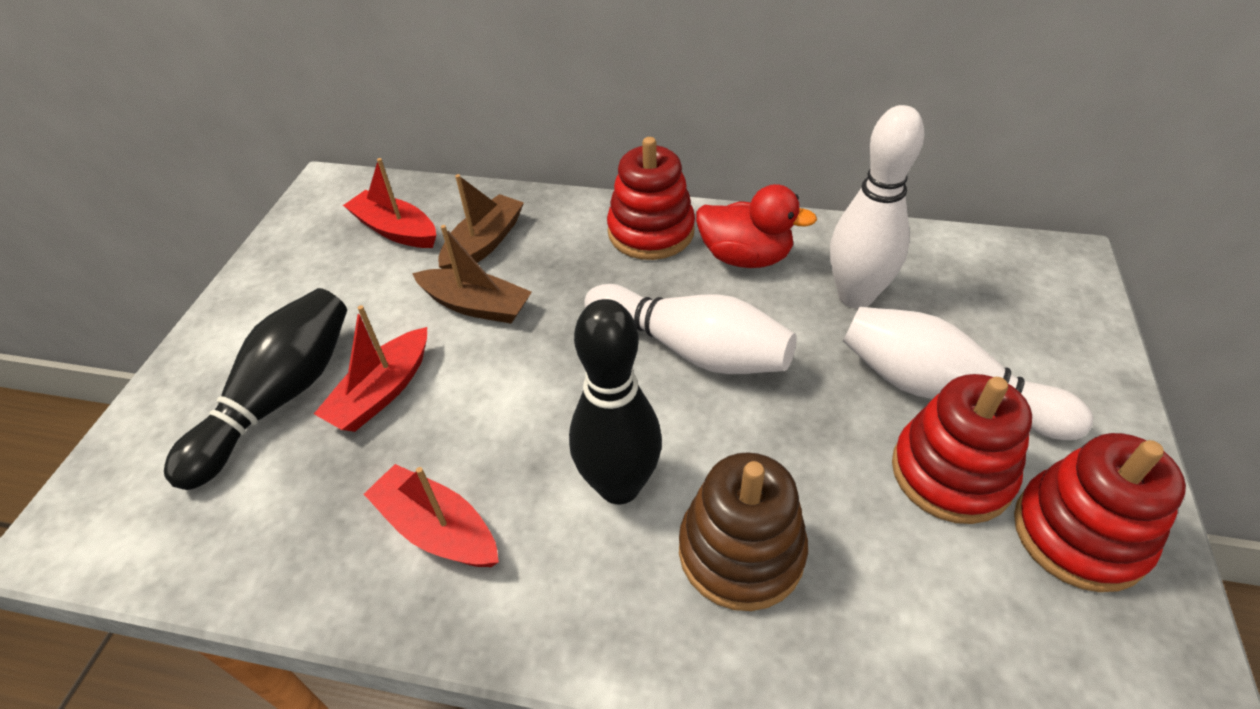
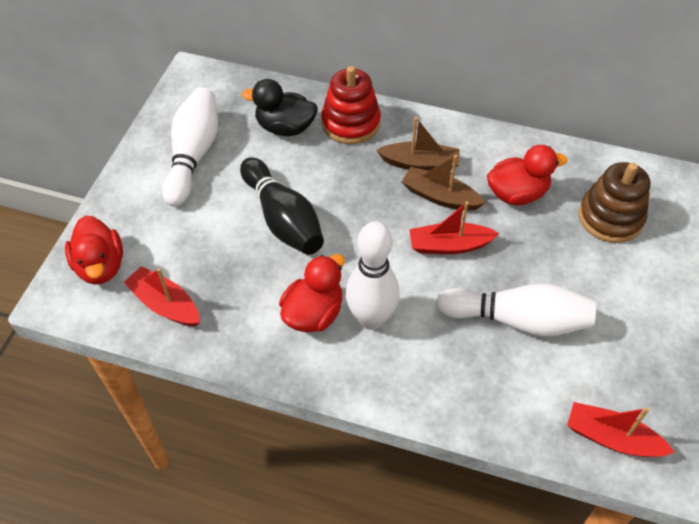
black bowling pin: 2 -> 1
black duck: 0 -> 1
red duck: 1 -> 3
red stacking toy: 3 -> 1

